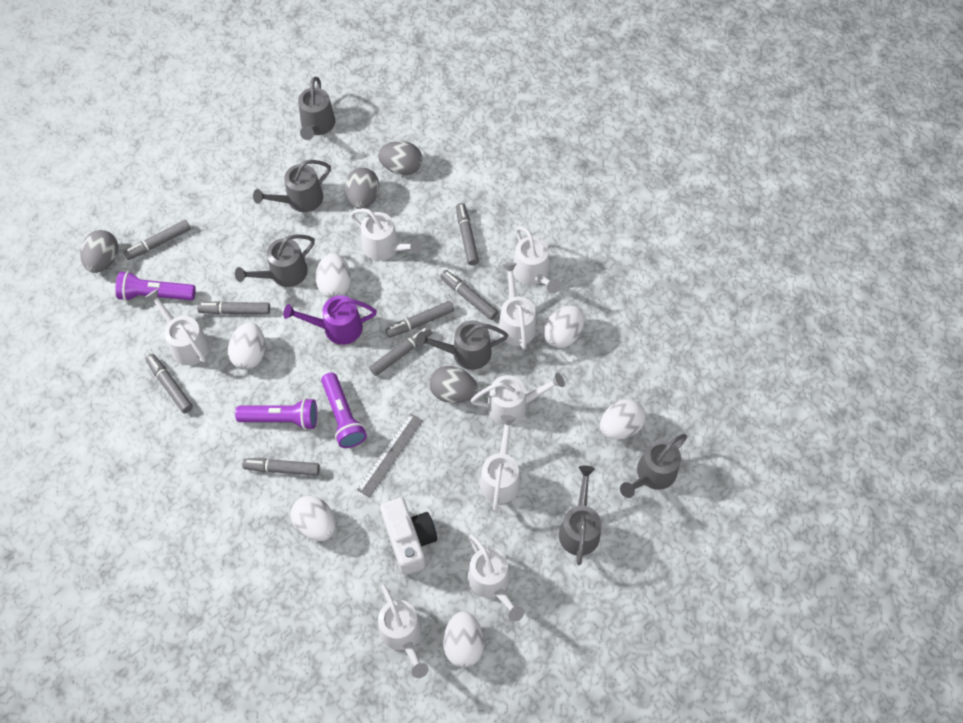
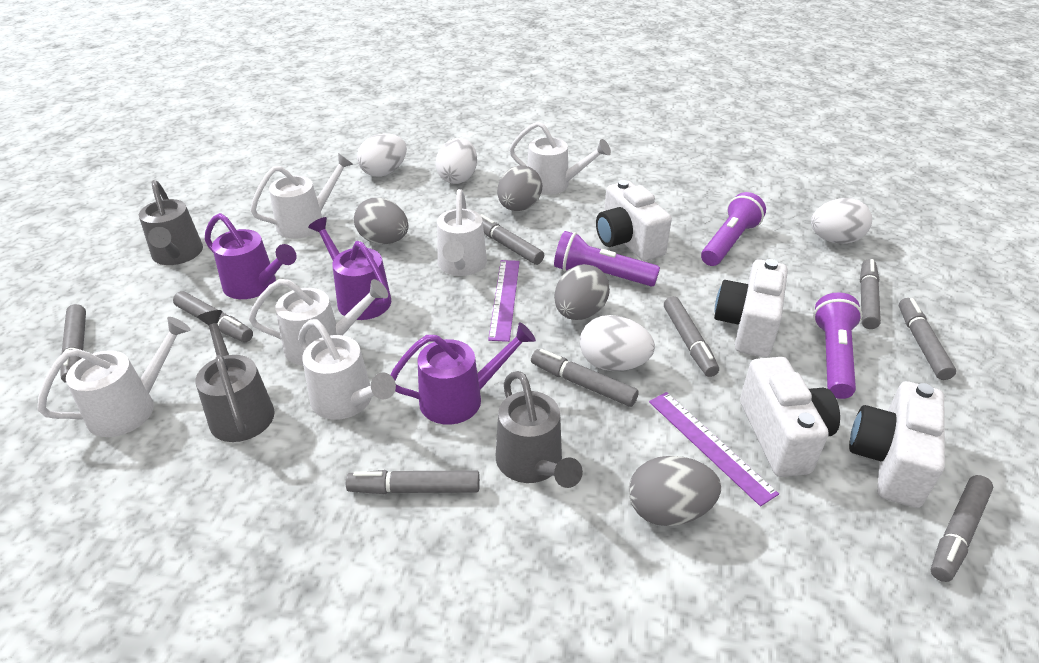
grey marker: 8 -> 9
grey ruler: 1 -> 0
grey watering can: 6 -> 3
purple ruler: 0 -> 2
purple watering can: 1 -> 3
white camera: 1 -> 4
white egg: 6 -> 4
white watering can: 8 -> 6

